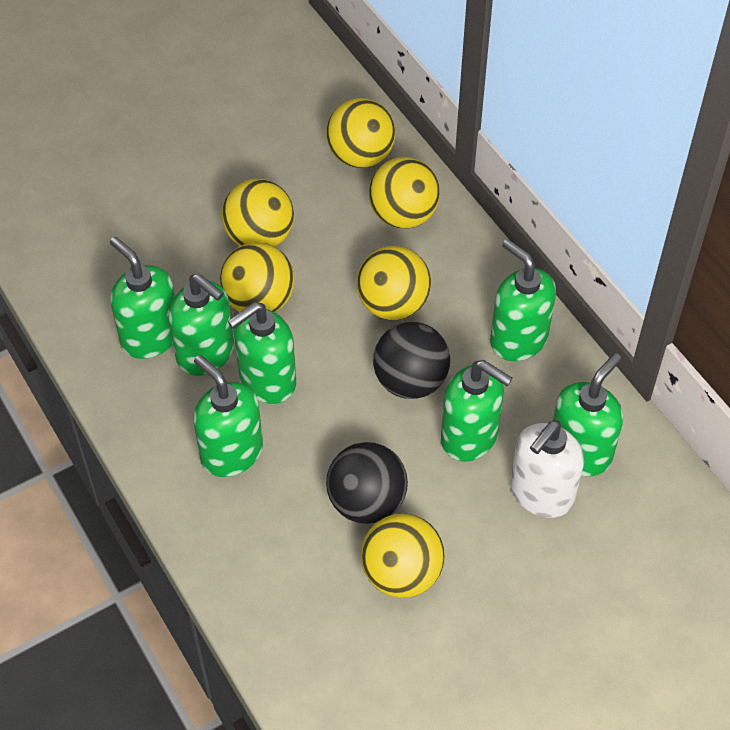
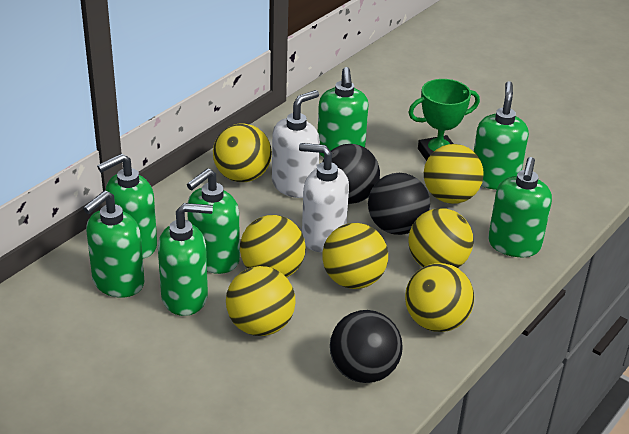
black ball: 2 -> 3
green trophy: 0 -> 1
white soap dispenser: 1 -> 2
yellow ball: 6 -> 7

